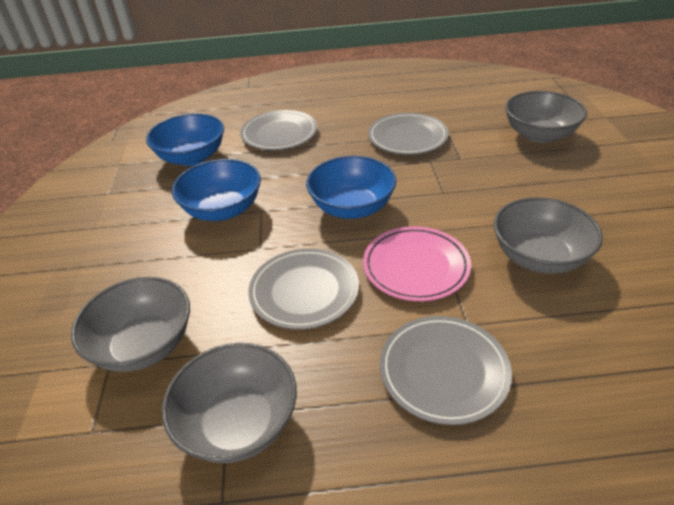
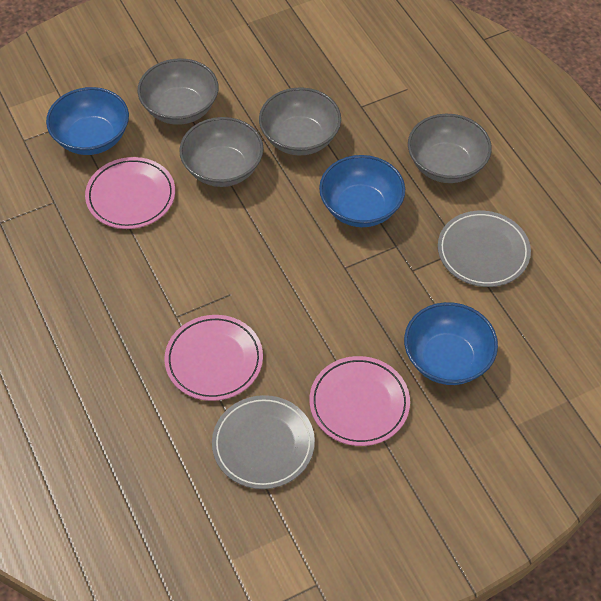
grey plate: 4 -> 2
pink plate: 1 -> 3

